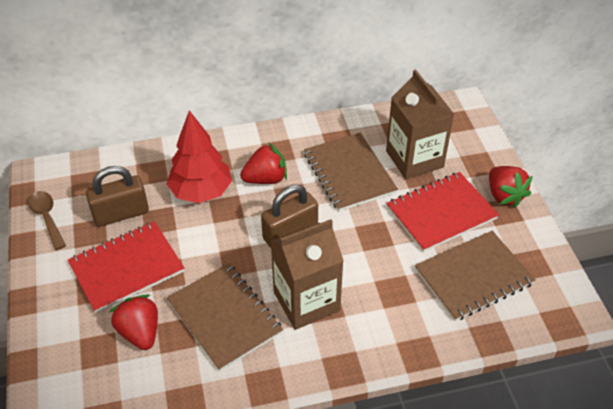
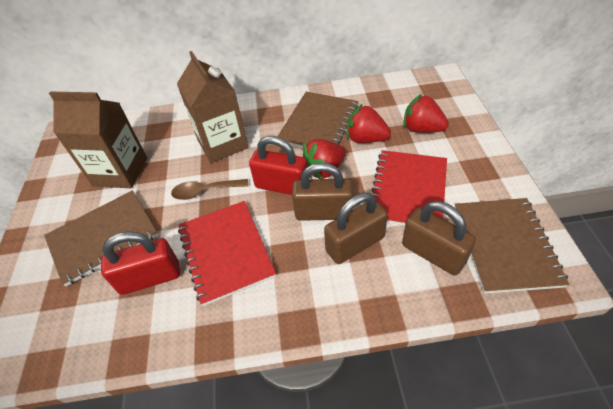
brown padlock: 2 -> 3
red padlock: 0 -> 2
red tree: 1 -> 0

